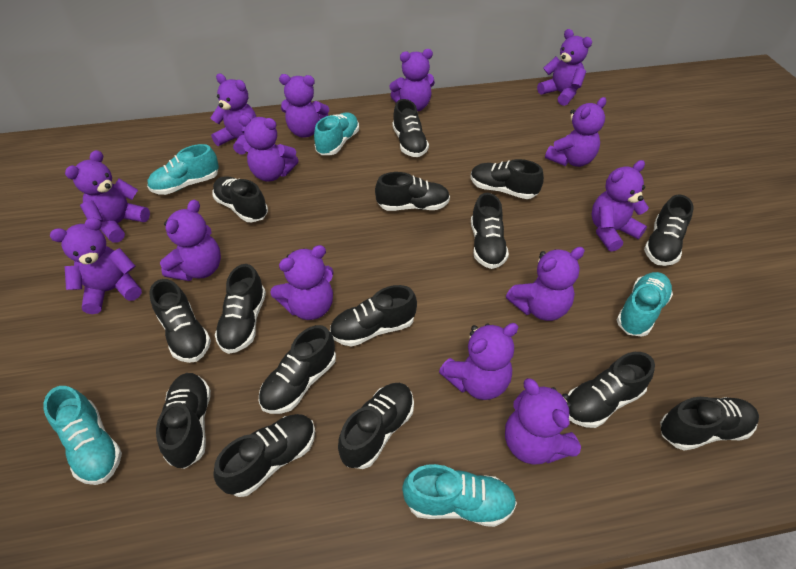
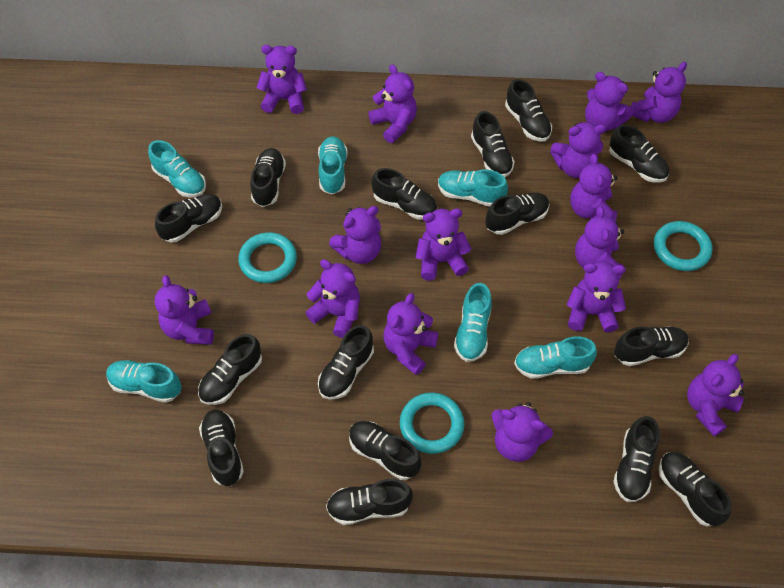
purple teddy bear: 14 -> 15
turquoise ring: 0 -> 3
turquoise shoe: 5 -> 6

